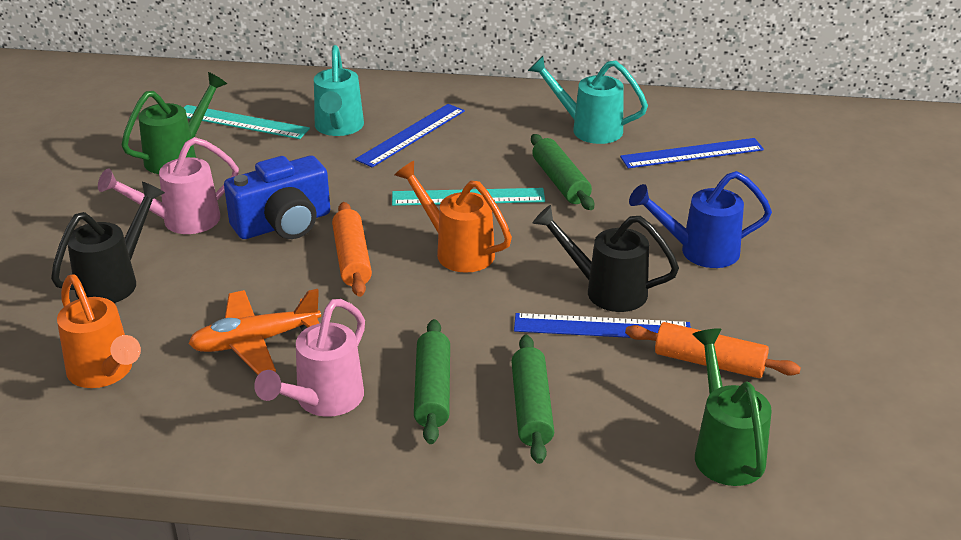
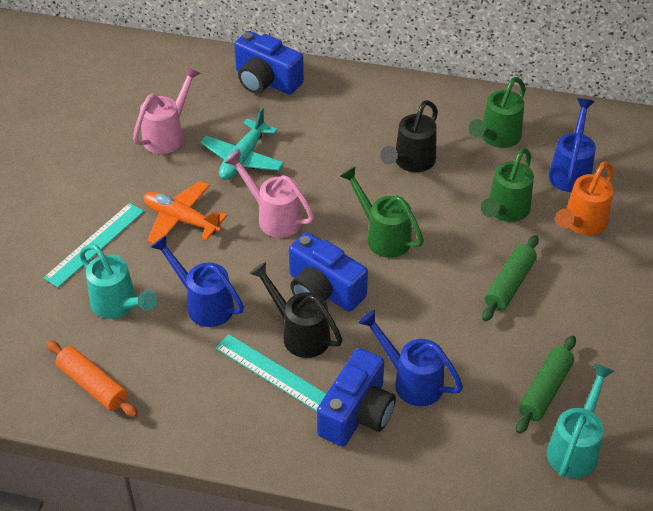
blue camera: 1 -> 3
blue ruler: 3 -> 0
blue watering can: 1 -> 3
green rolling pin: 3 -> 2
green watering can: 2 -> 3
orange rolling pin: 2 -> 1
orange watering can: 2 -> 1
turquoise plane: 0 -> 1

